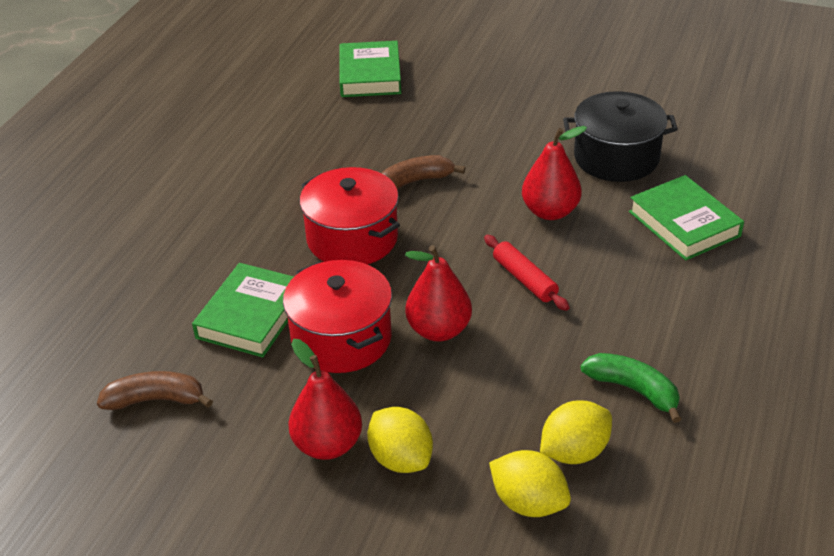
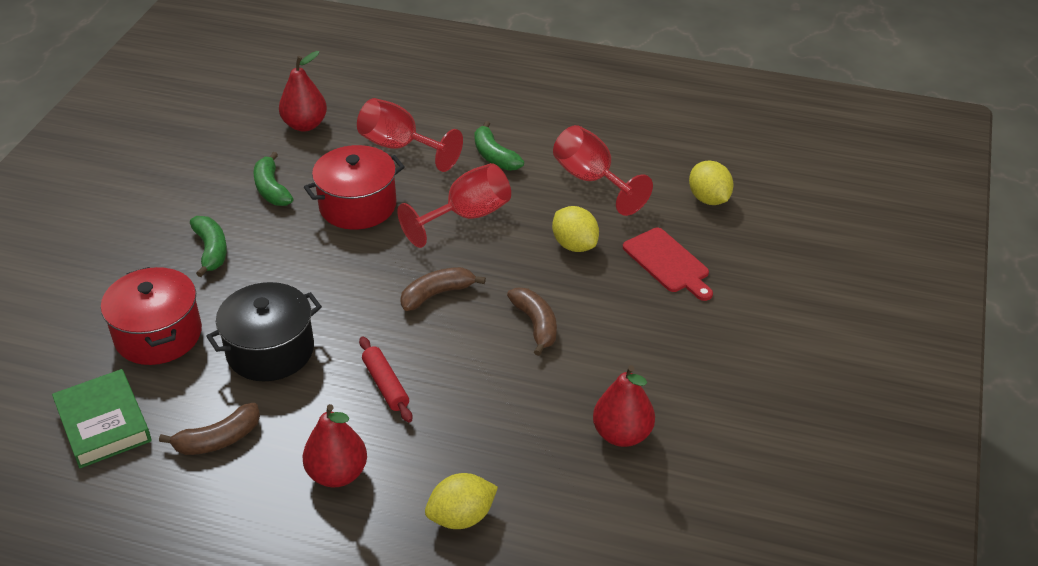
brown banana: 2 -> 3
green banana: 1 -> 3
green book: 3 -> 1
red cutting board: 0 -> 1
red goblet: 0 -> 3

